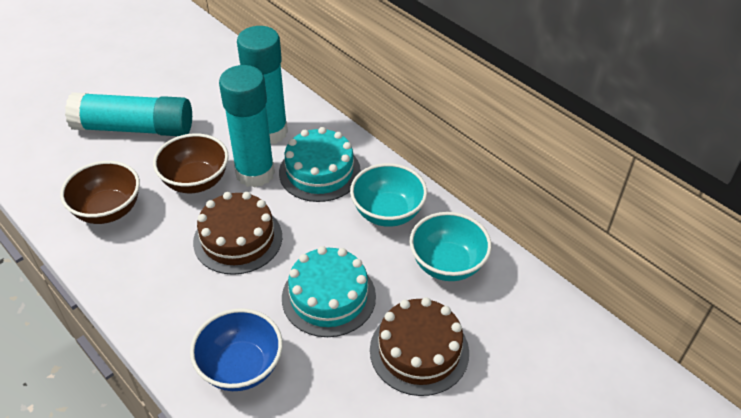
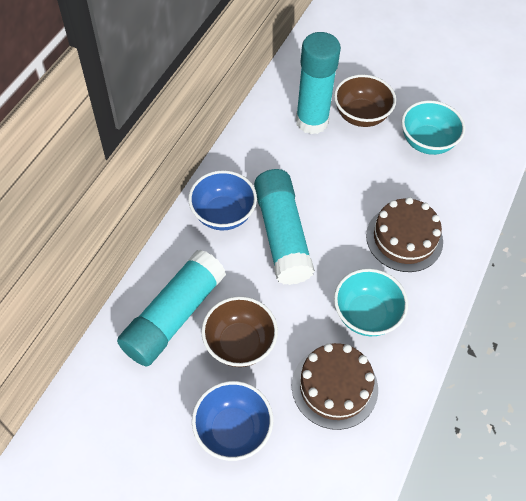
blue bowl: 1 -> 2
turquoise cake: 2 -> 0

